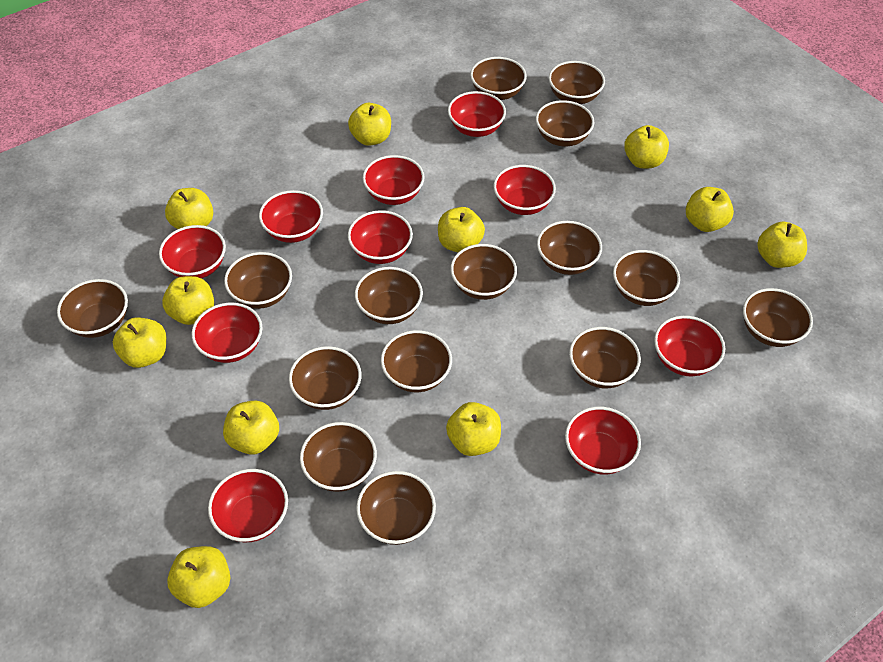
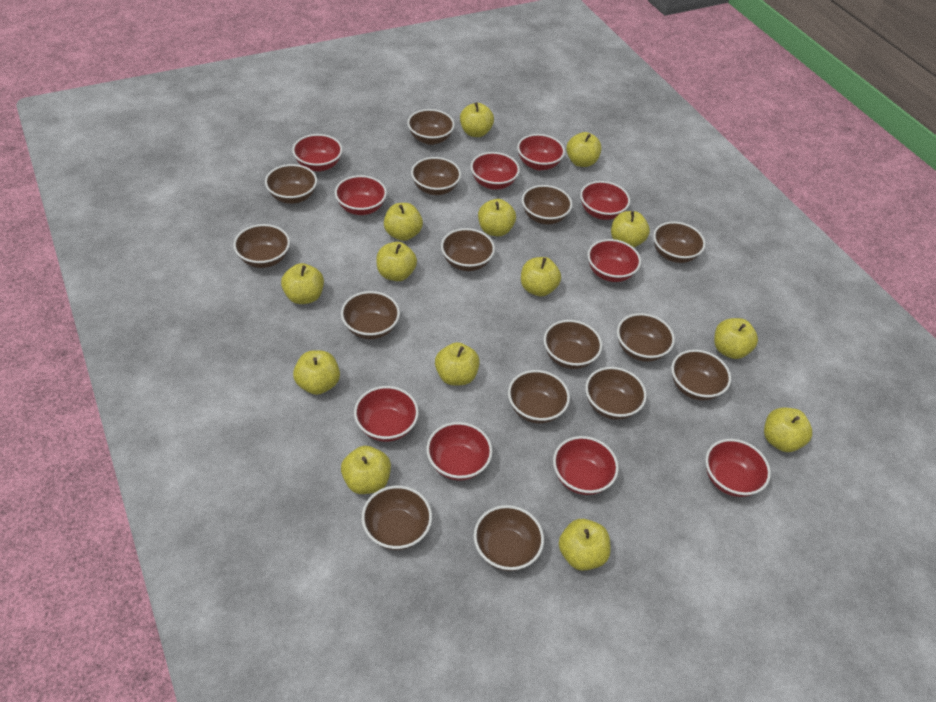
yellow apple: 11 -> 14

